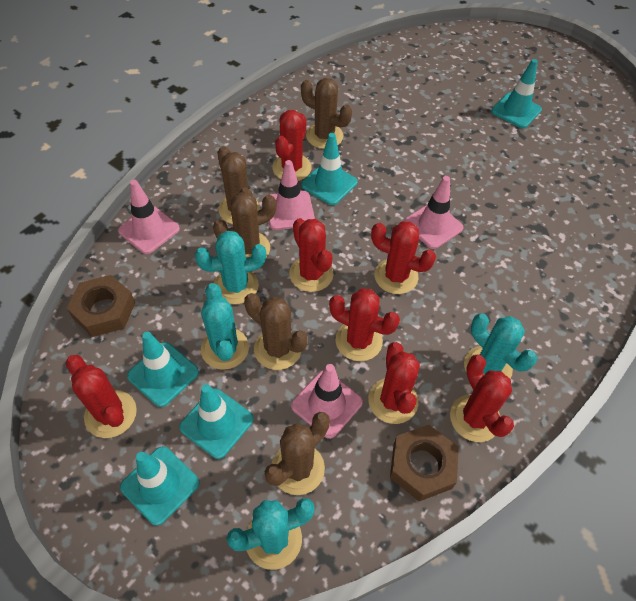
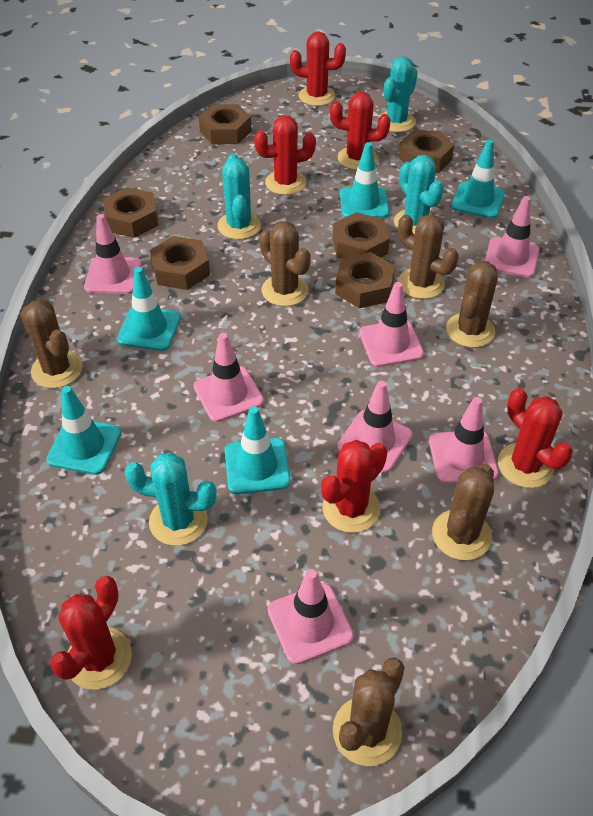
brown cactus: 5 -> 6
brown nut: 2 -> 6
pink traffic cone: 4 -> 7
red cactus: 7 -> 6

